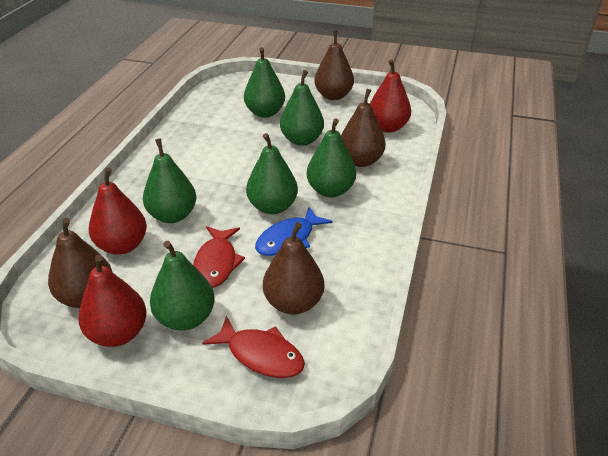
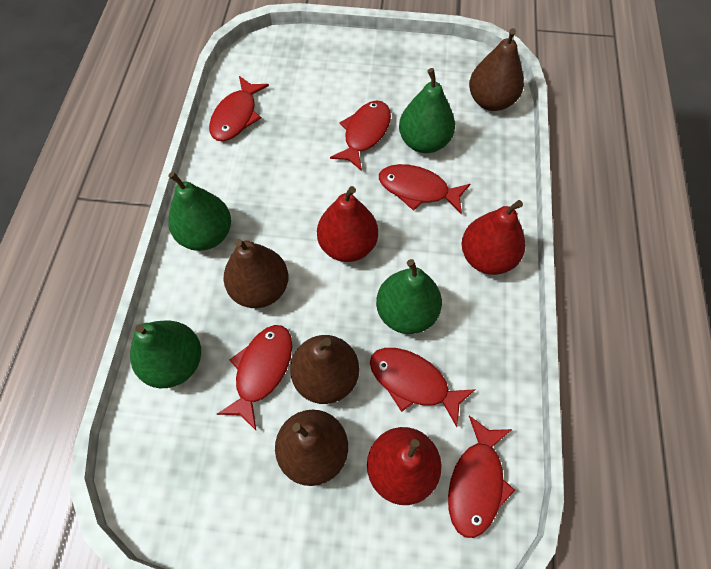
blue fish: 1 -> 0
green pear: 6 -> 4
red fish: 2 -> 6

